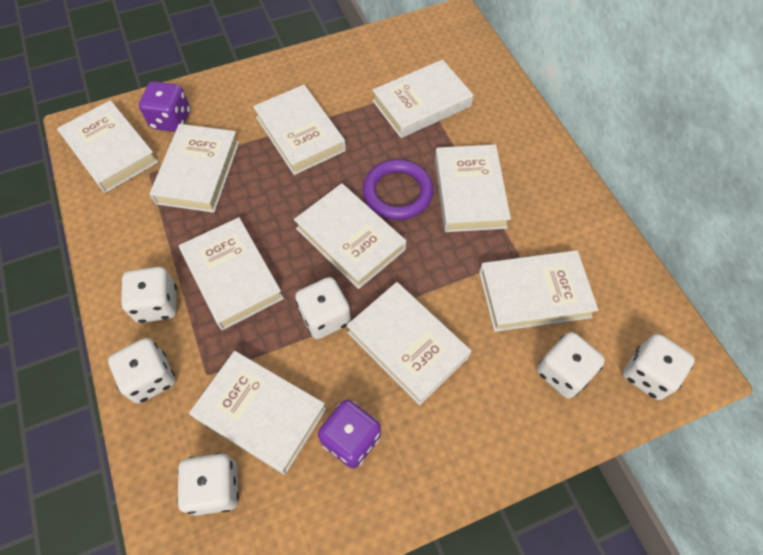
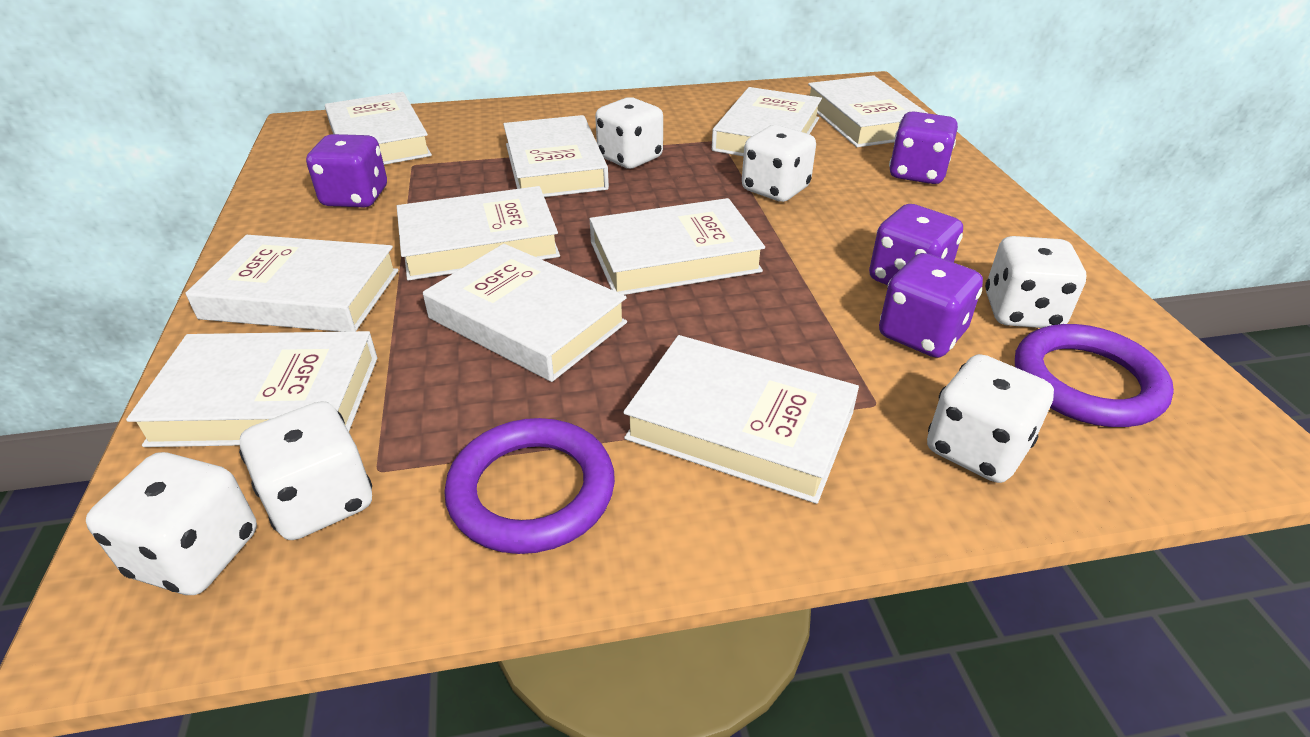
purple dice: 2 -> 4
purple ring: 1 -> 2

